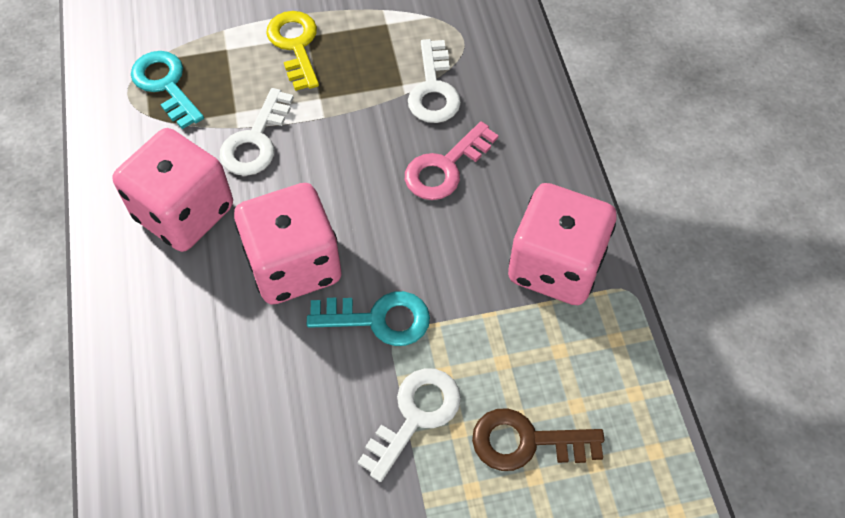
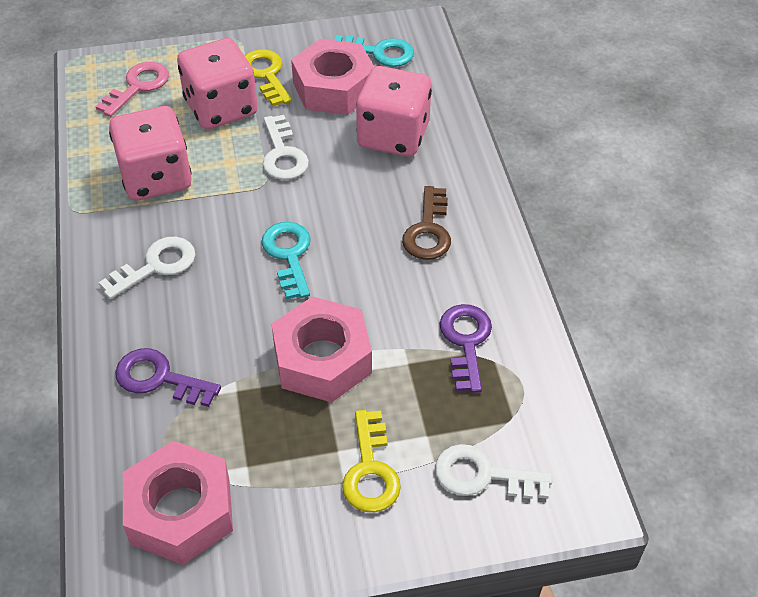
pink nut: 0 -> 3
purple key: 0 -> 2
yellow key: 1 -> 2

